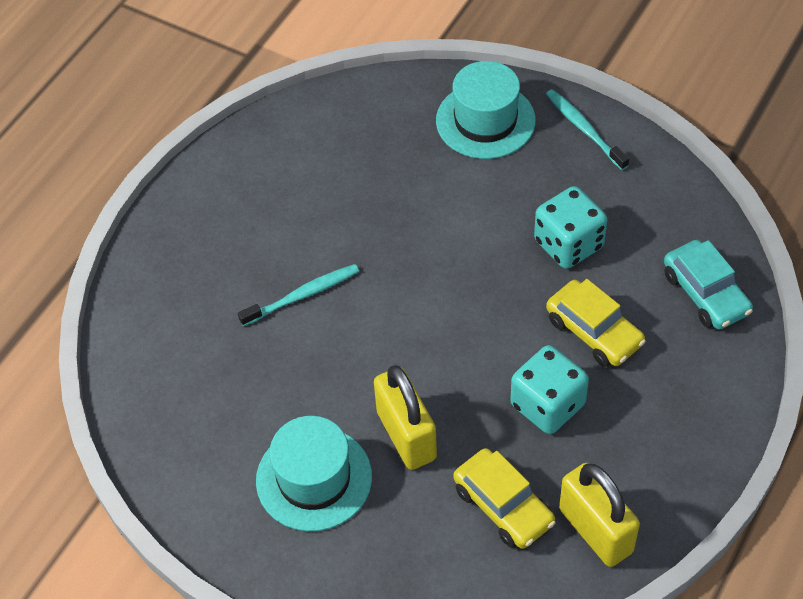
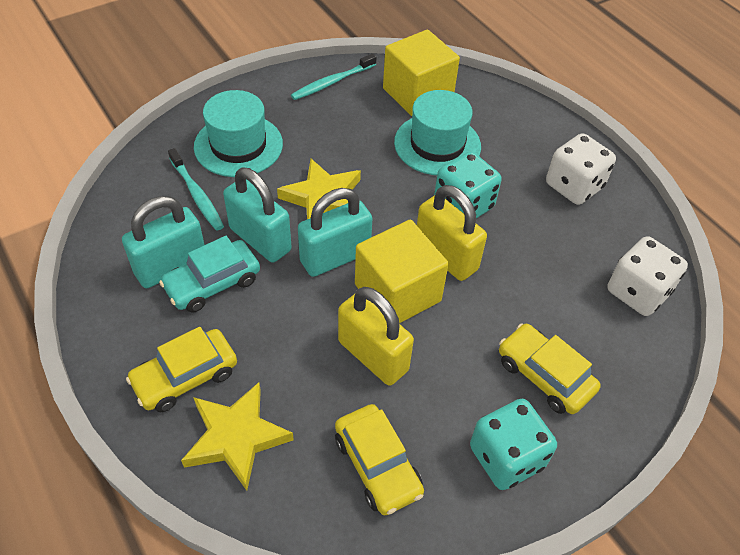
turquoise padlock: 0 -> 3
white dice: 0 -> 2
yellow car: 2 -> 3
yellow cube: 0 -> 2
yellow star: 0 -> 2

